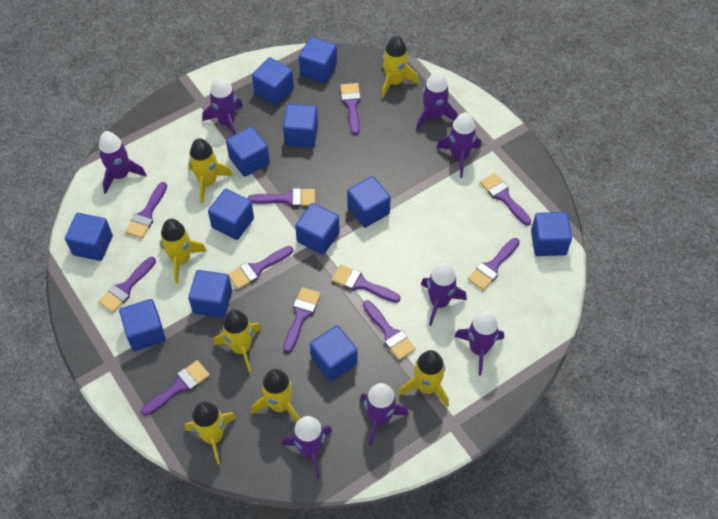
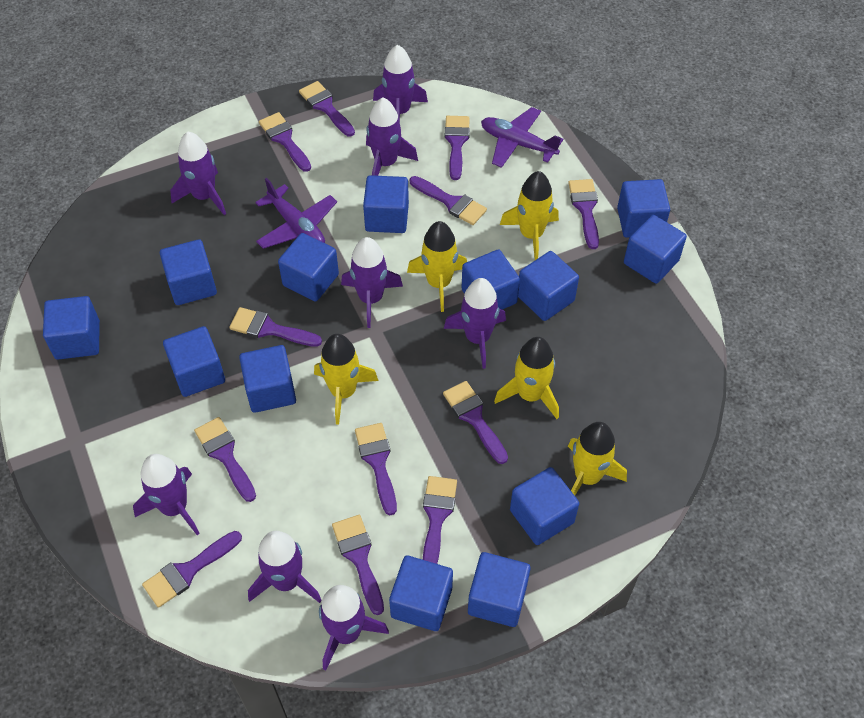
blue cube: 12 -> 13
purple brush: 11 -> 12
purple plane: 0 -> 2
yellow rocket: 7 -> 5

